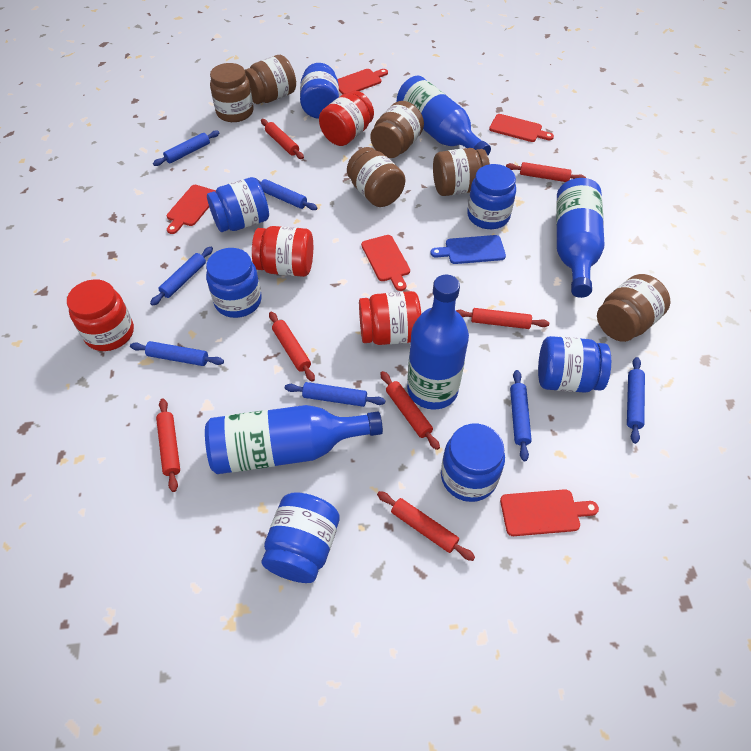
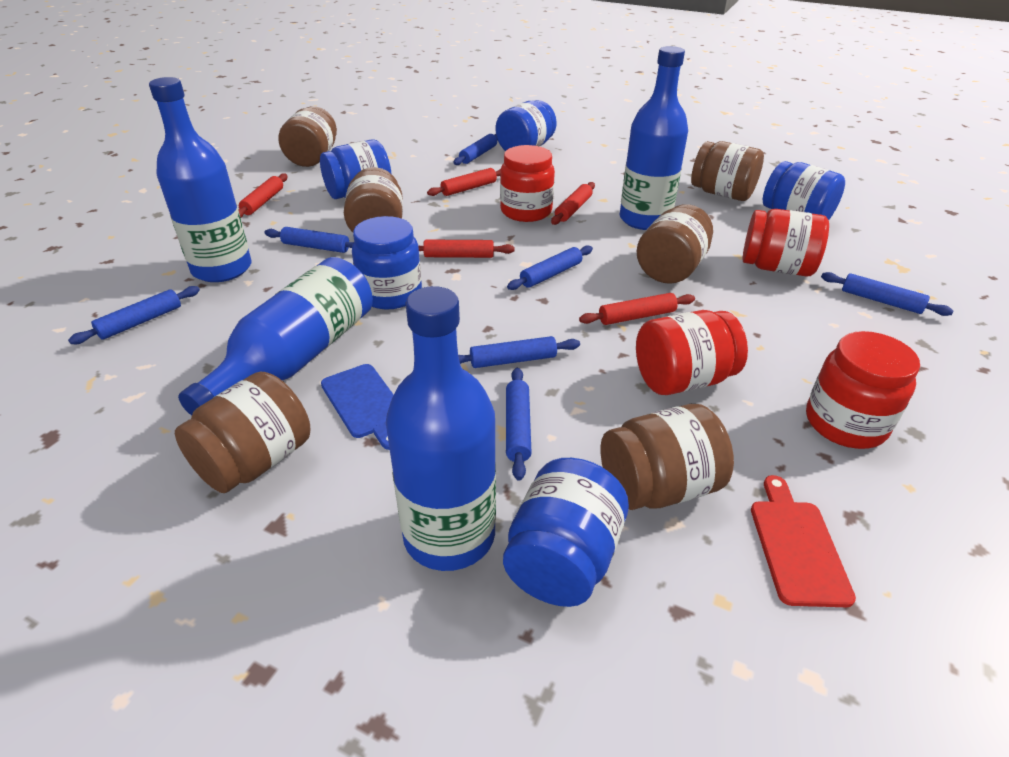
blue jar: 7 -> 5
red cutting board: 5 -> 1
red rolling pin: 7 -> 5

